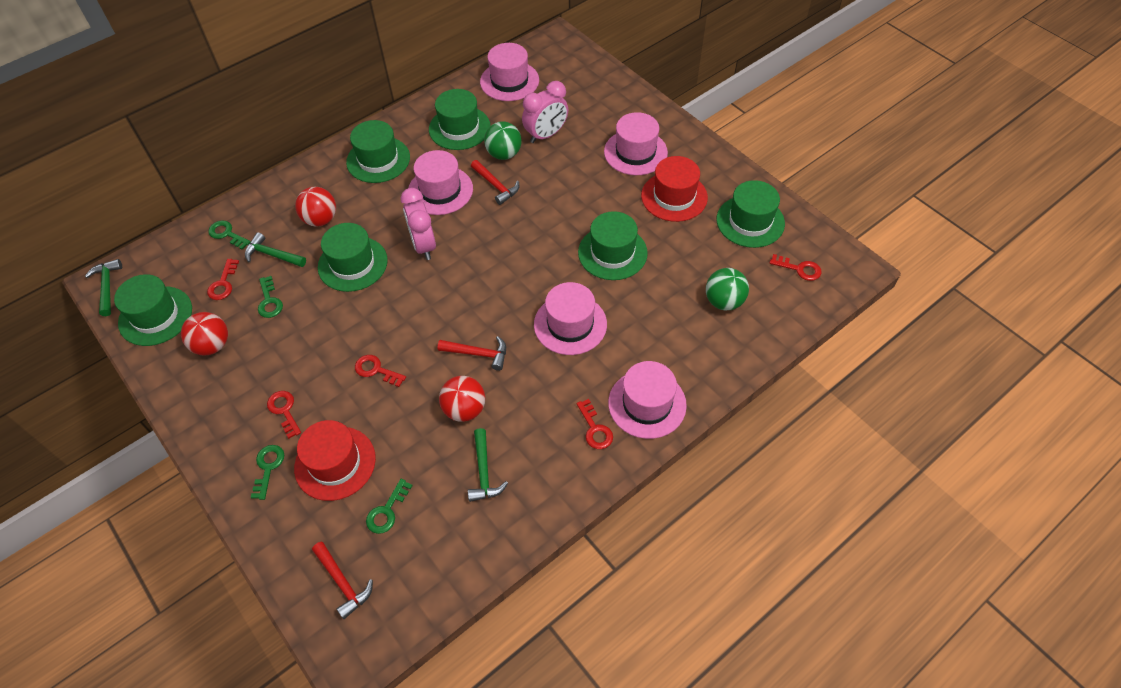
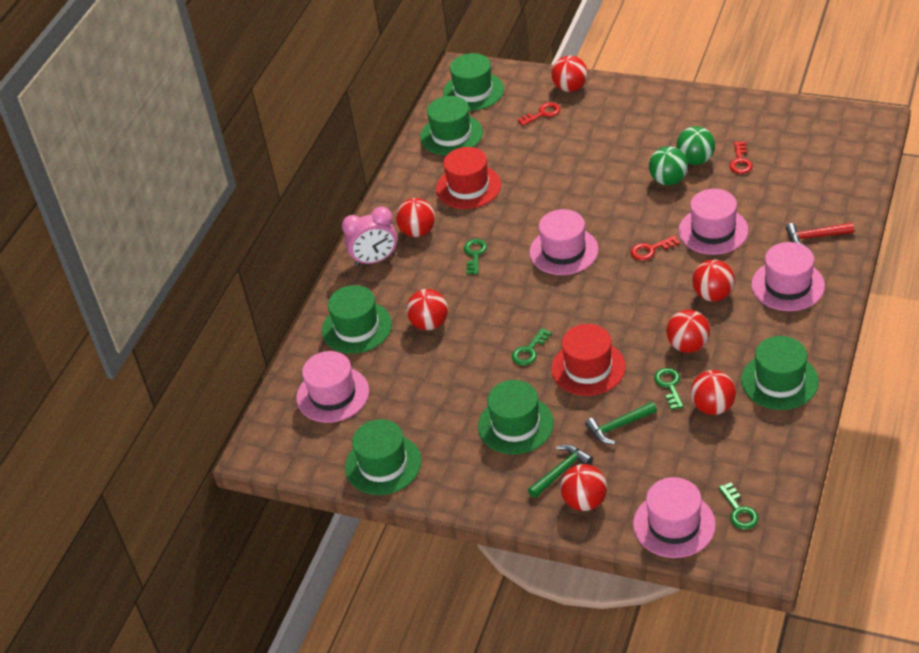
green hammer: 3 -> 2
pink clock: 2 -> 1
red ball: 3 -> 7
red hammer: 3 -> 1
red key: 5 -> 3

